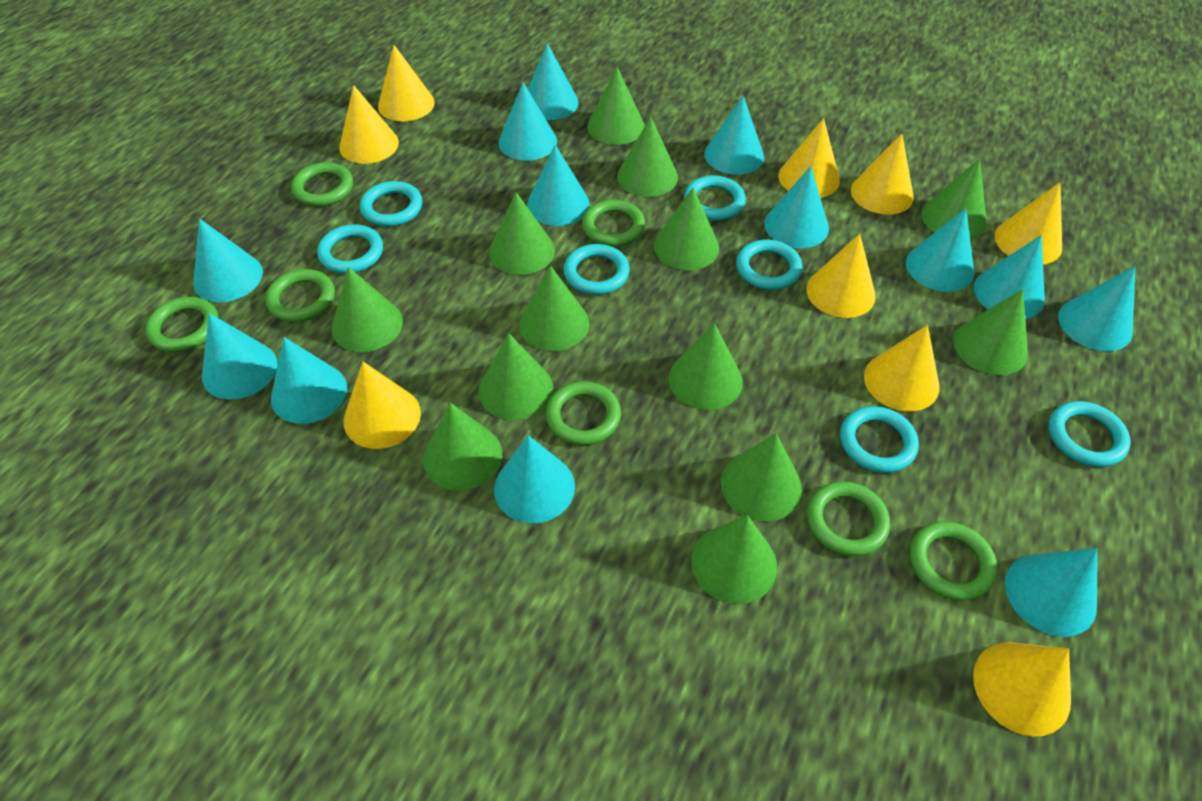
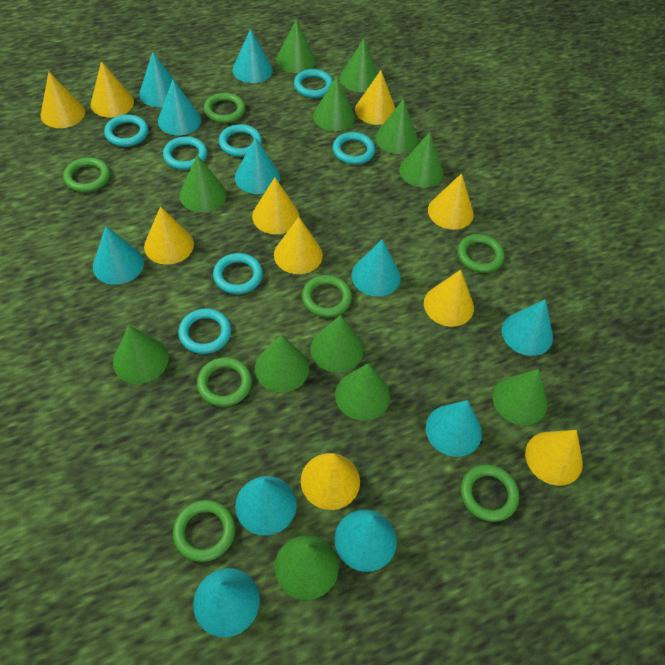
green cone: 13 -> 12
turquoise cone: 13 -> 11
yellow cone: 9 -> 10

